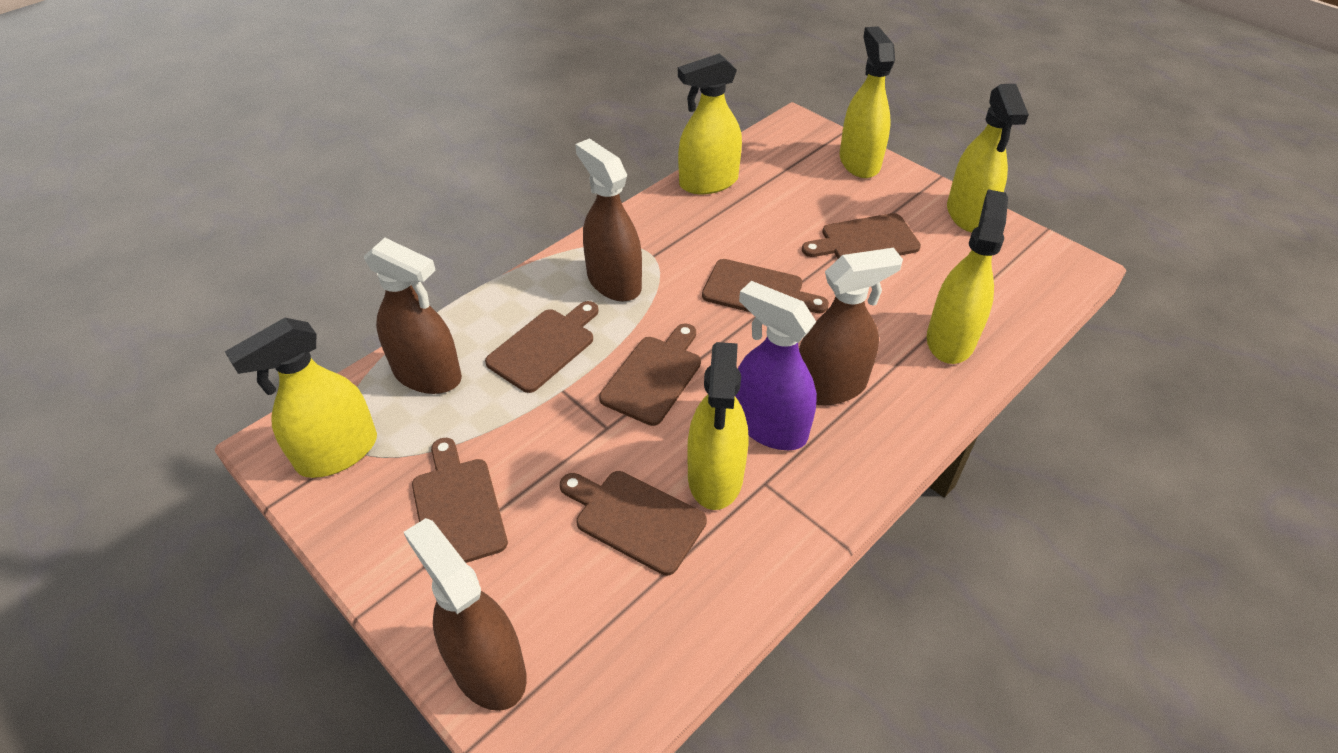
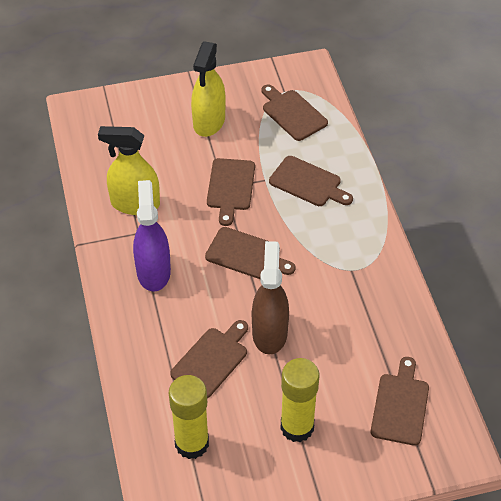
brown spray bottle: 4 -> 1
yellow glue stick: 0 -> 2
yellow spray bottle: 6 -> 2

